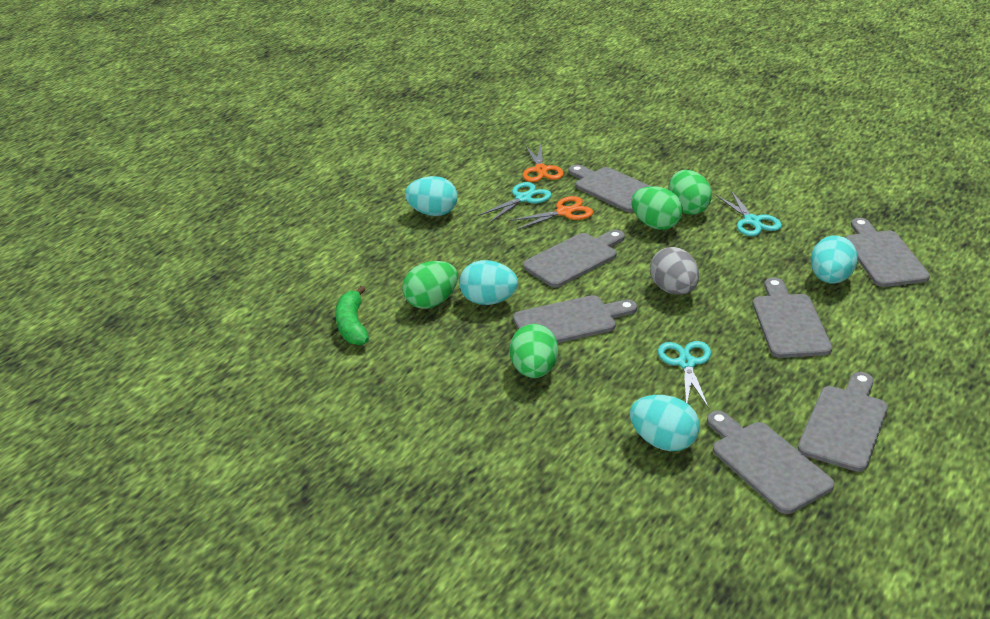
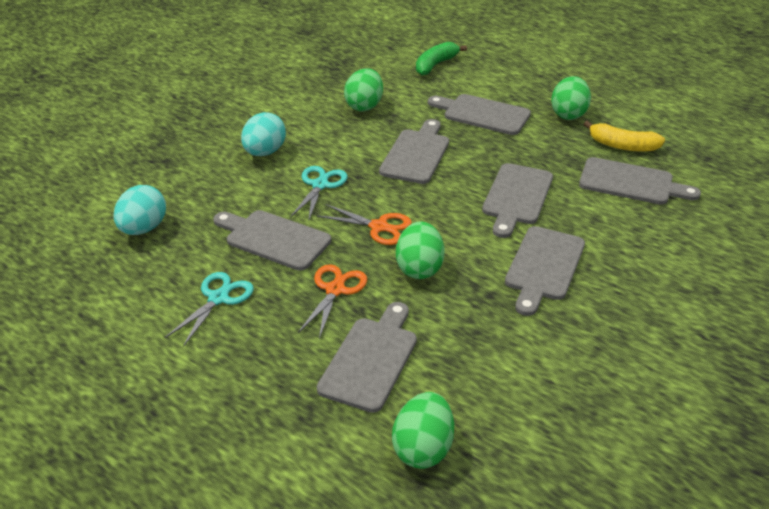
grey egg: 1 -> 0
turquoise egg: 4 -> 2
turquoise scissors: 3 -> 2
yellow banana: 0 -> 1

